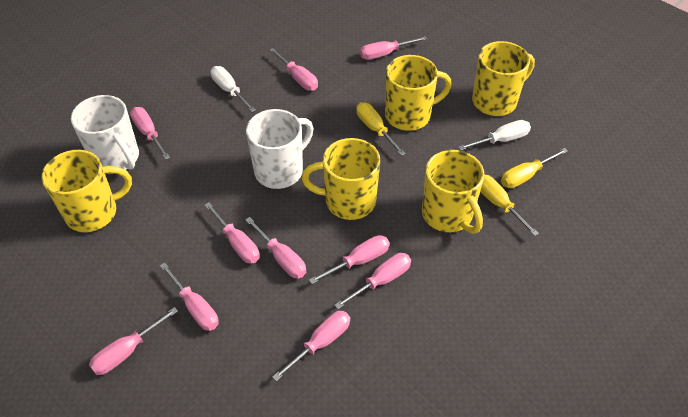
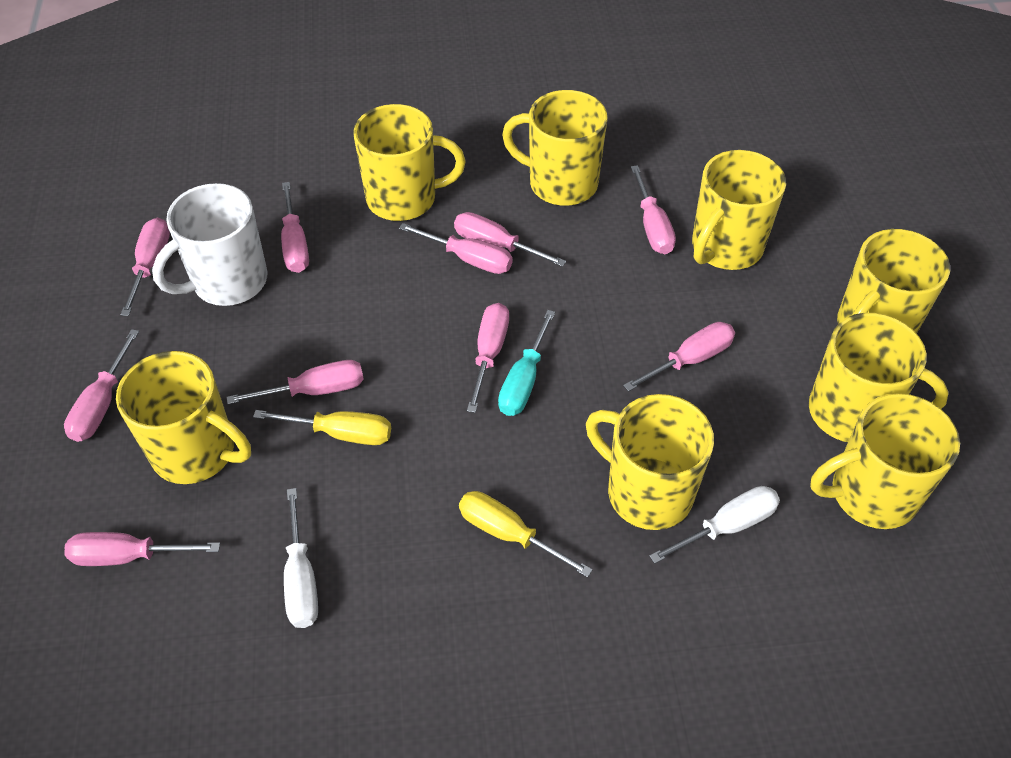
turquoise screwdriver: 0 -> 1
white mug: 2 -> 1
yellow mug: 5 -> 8
yellow screwdriver: 3 -> 2

